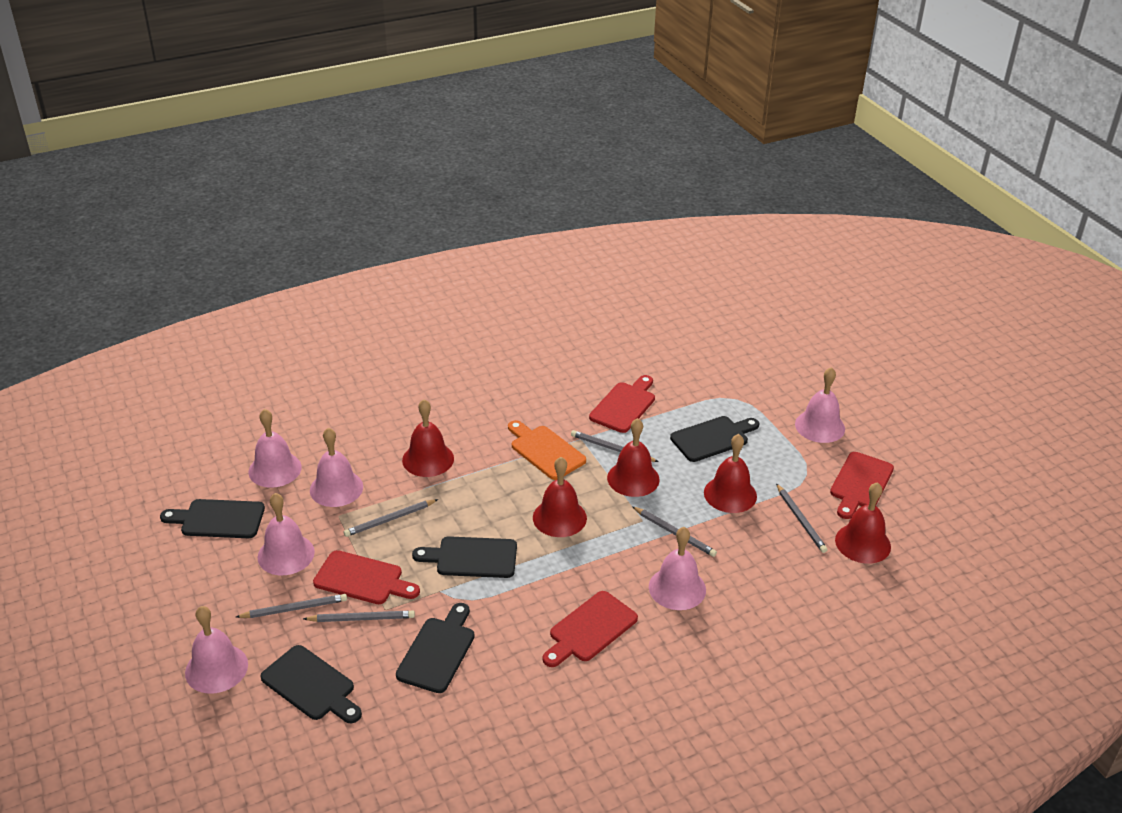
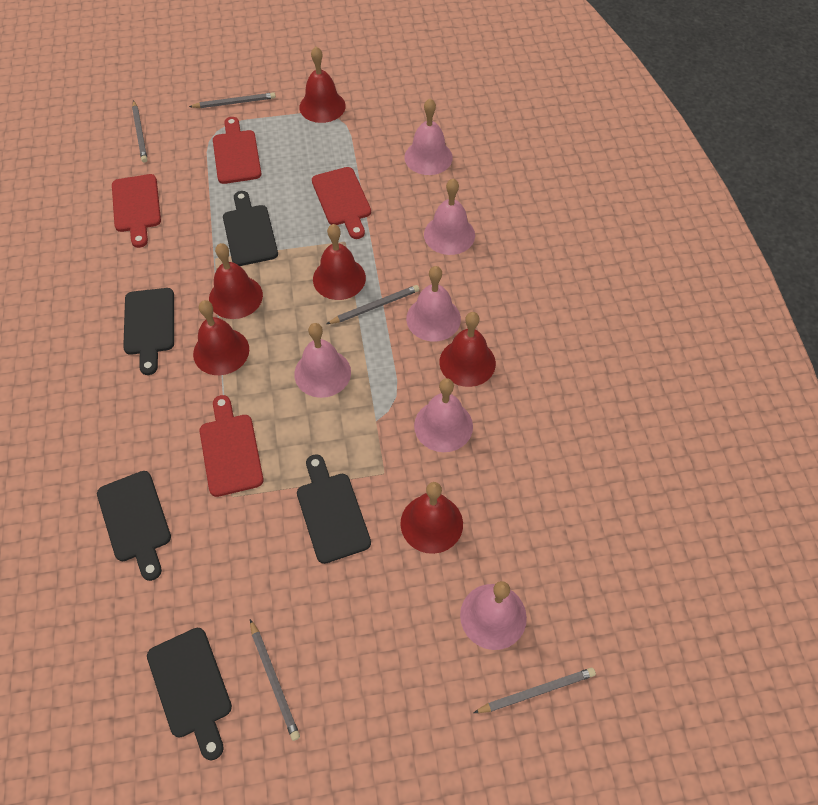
grey pencil: 6 -> 5
orange cutting board: 1 -> 0
red bell: 5 -> 6

